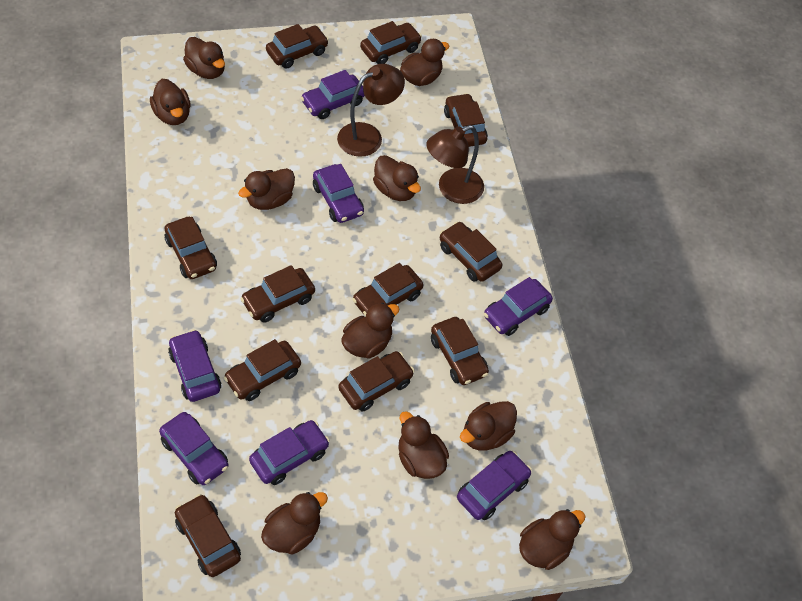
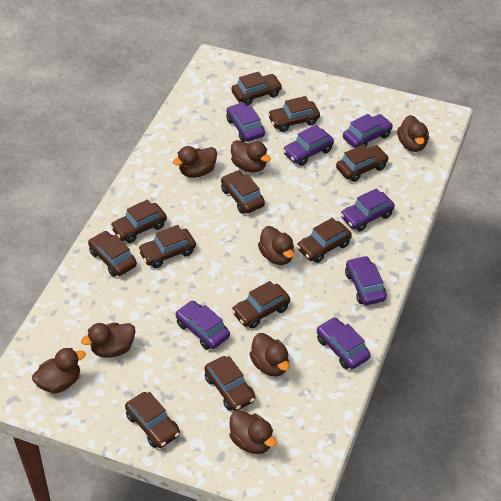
brown duck: 10 -> 8
brown lamp: 2 -> 0

